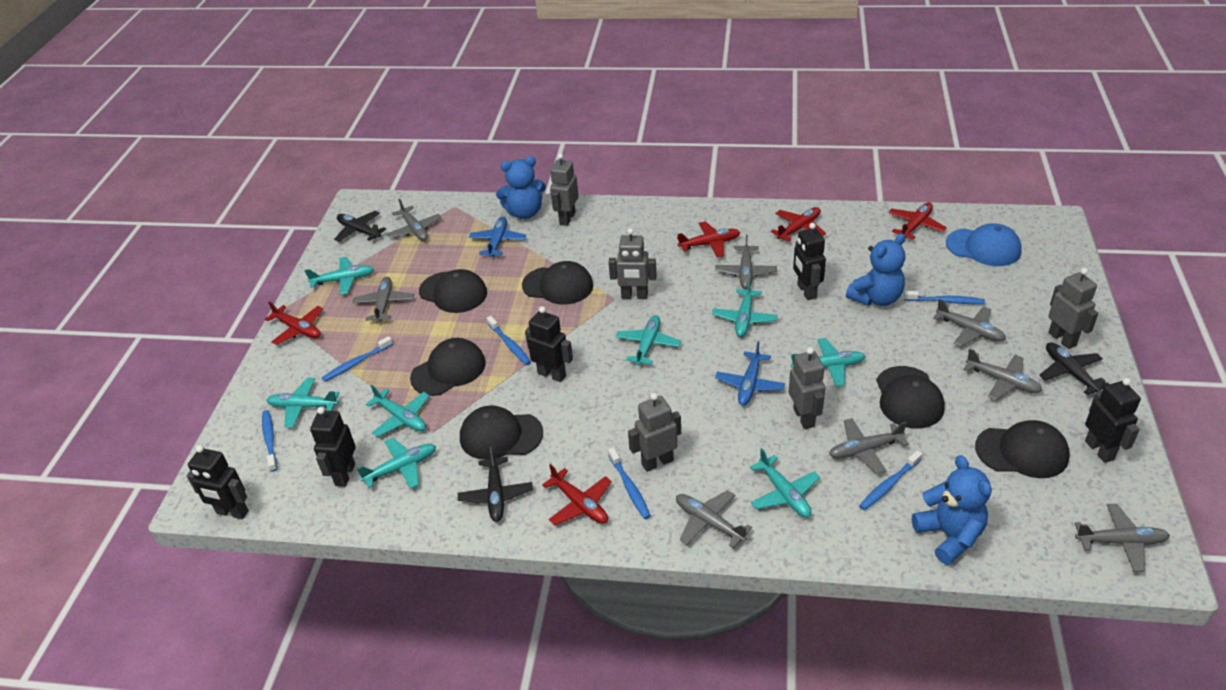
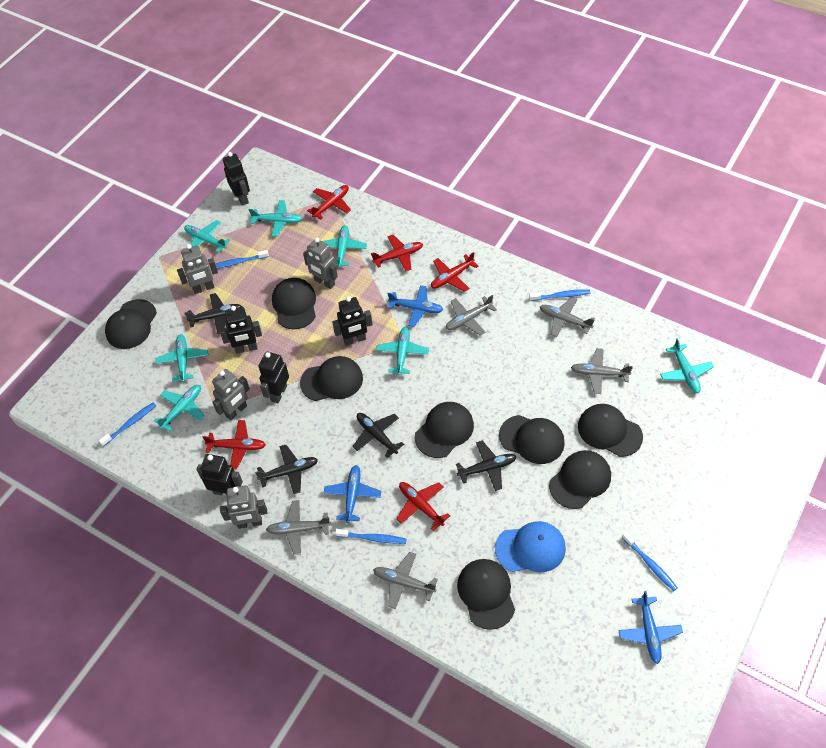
black cap: 6 -> 8
black plane: 3 -> 4
blue plane: 2 -> 3
blue teddy bear: 3 -> 0
blue toothbrush: 6 -> 5
grey plane: 8 -> 5
grey robot: 5 -> 4
turquoise plane: 8 -> 7

